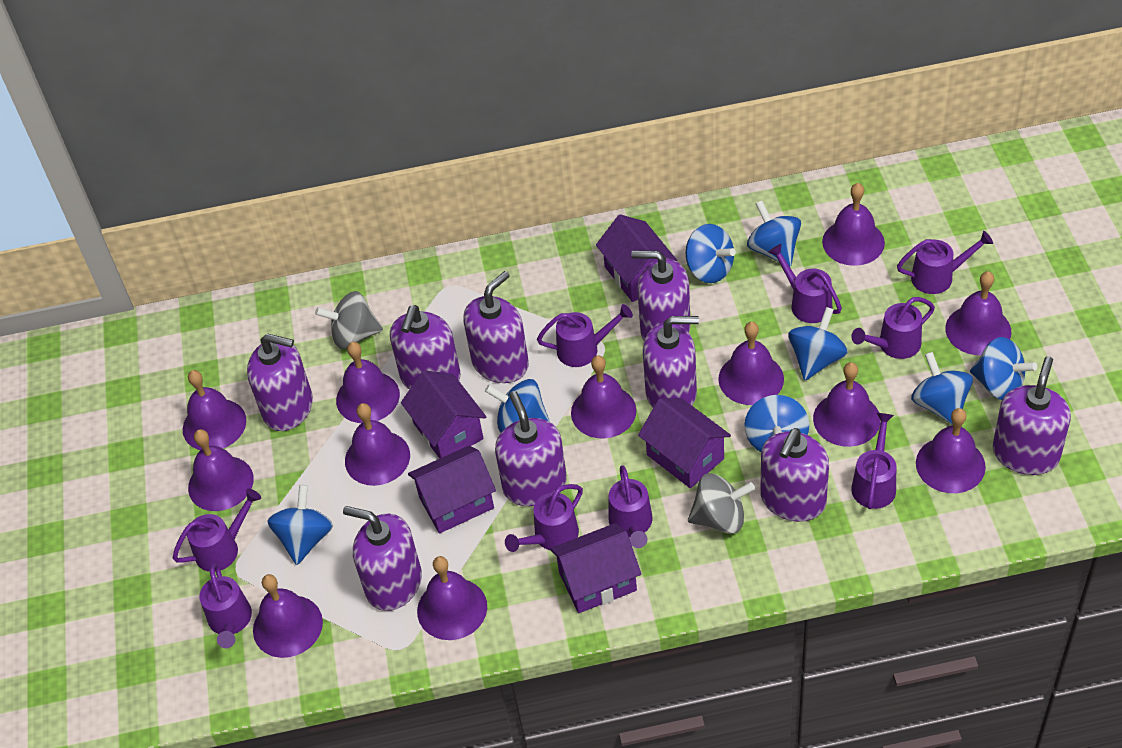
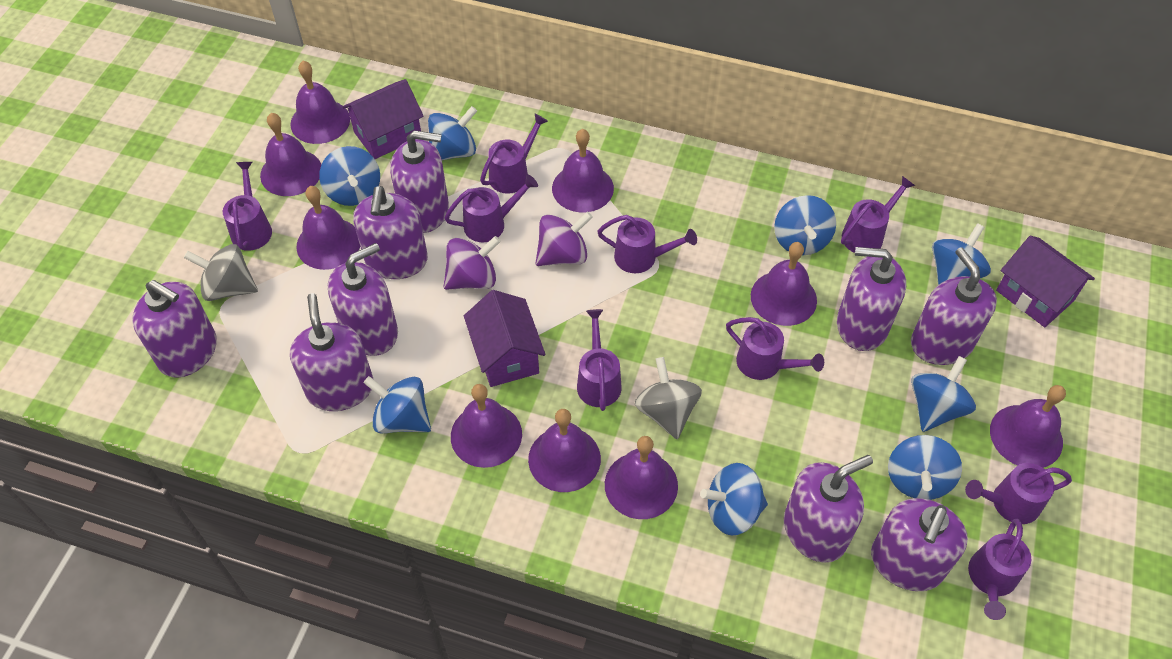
purple bell: 12 -> 9
purple house: 5 -> 3
purple spinning top: 0 -> 2

